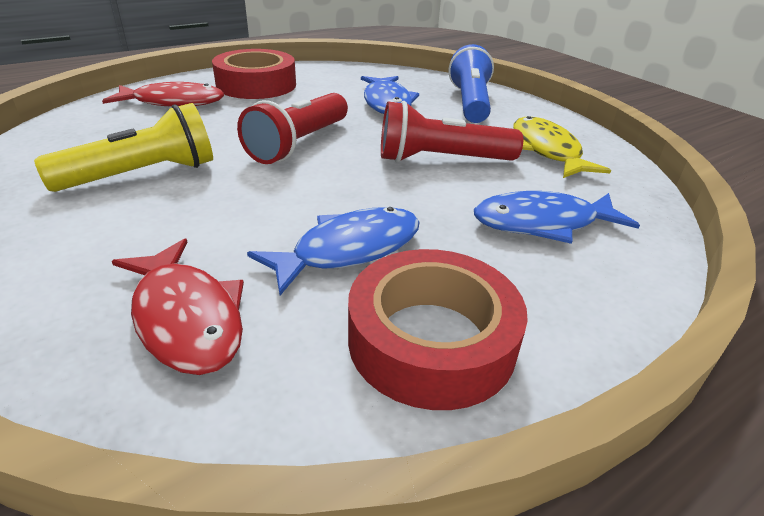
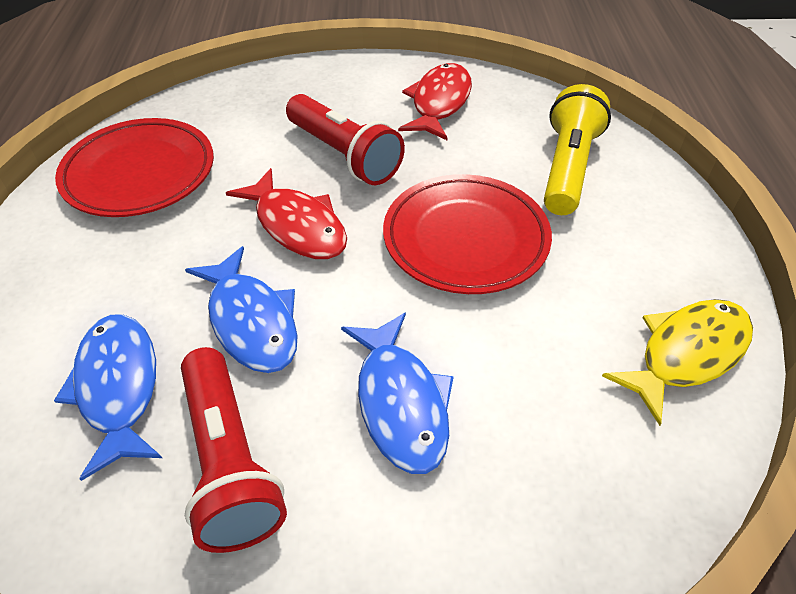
blue flashlight: 1 -> 0
red plate: 0 -> 2
red tape: 2 -> 0

